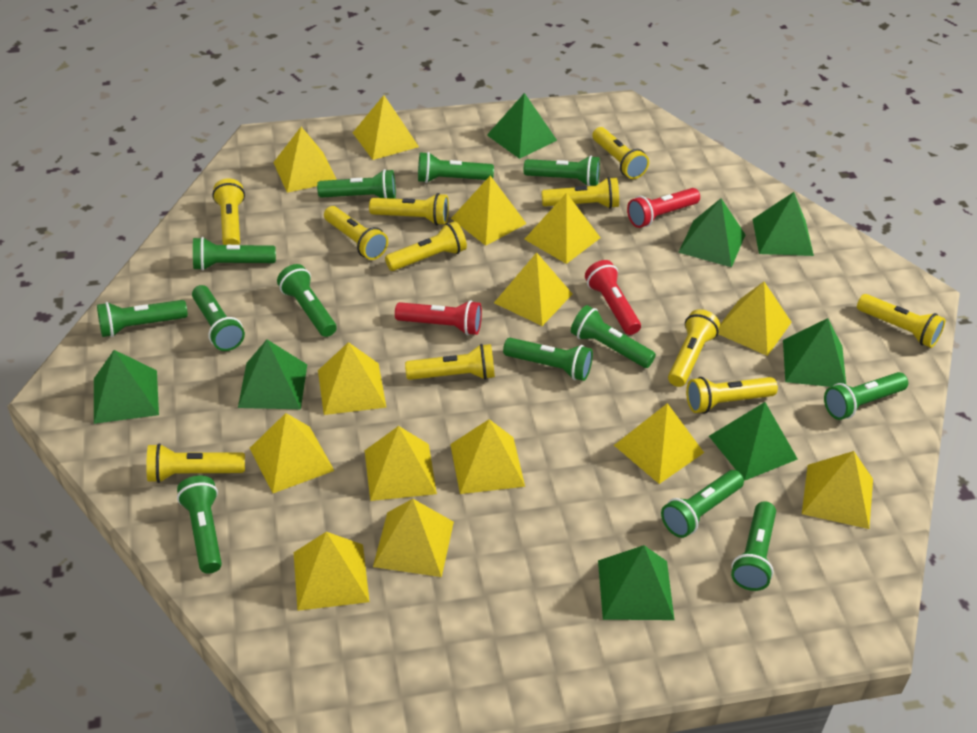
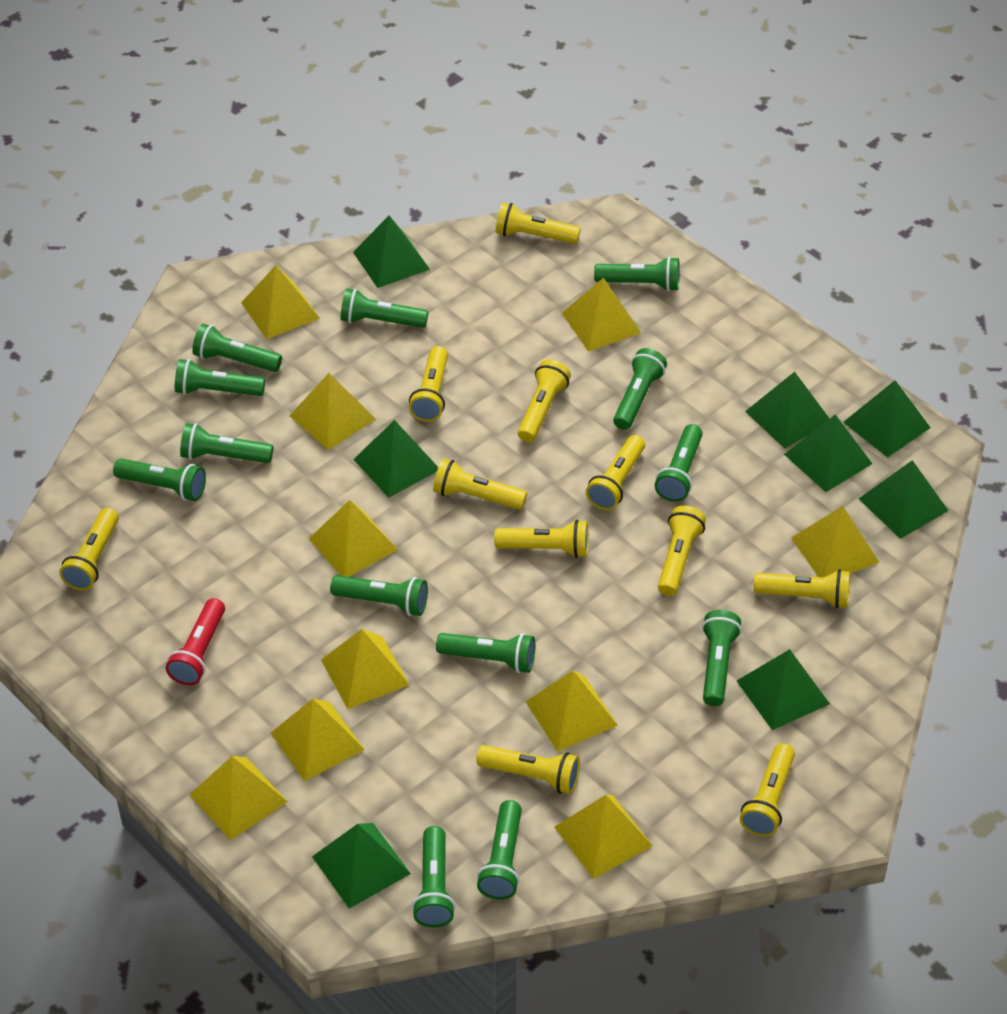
red flashlight: 3 -> 1
yellow pyramid: 14 -> 10

